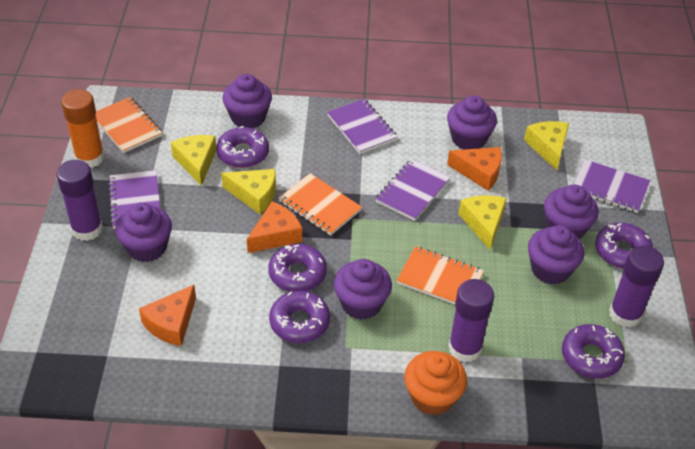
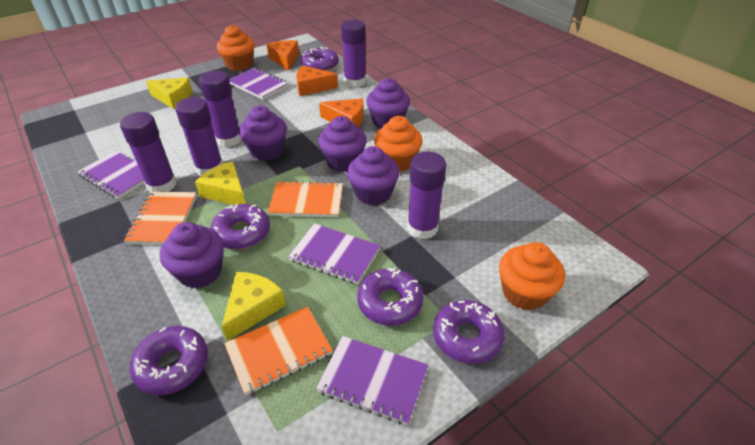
orange cupcake: 1 -> 3
orange glue stick: 1 -> 0
purple cupcake: 6 -> 5
purple glue stick: 3 -> 5
yellow cheese: 4 -> 3

